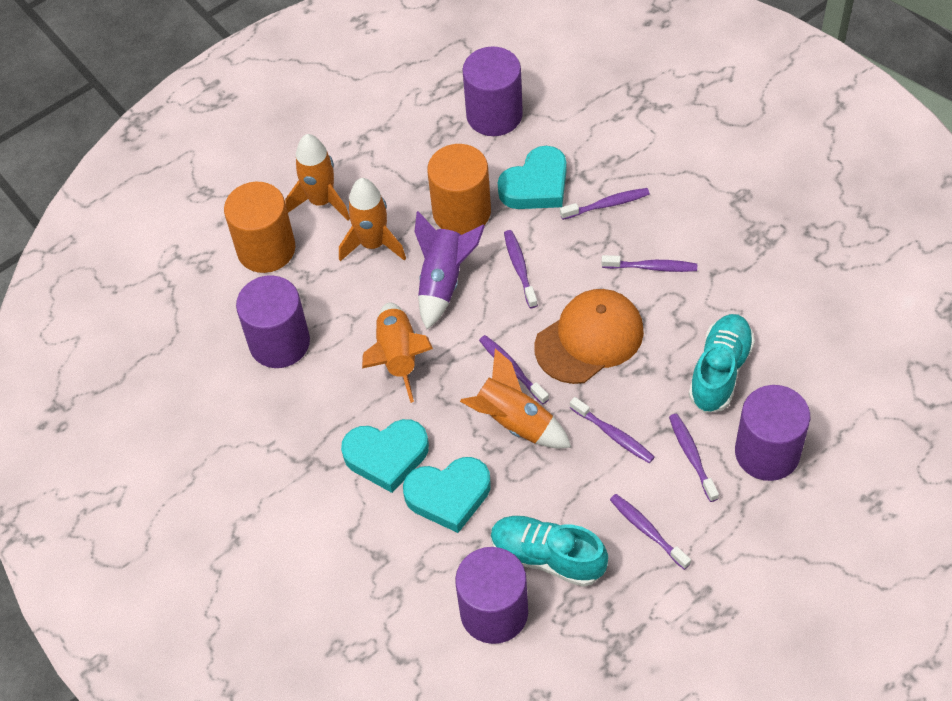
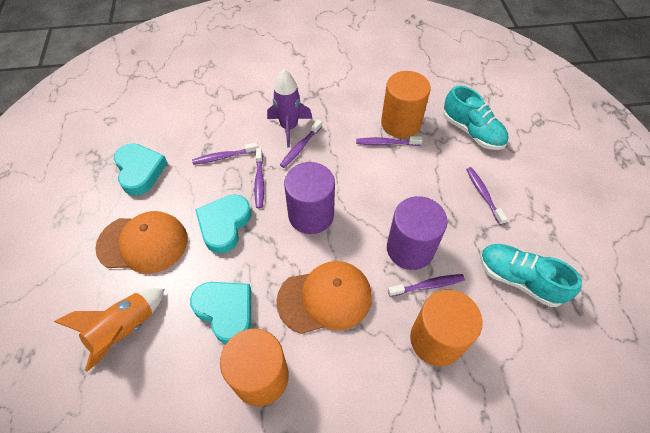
orange cap: 1 -> 2
orange cylinder: 2 -> 3
orange rocket: 4 -> 1
purple cylinder: 4 -> 2
purple toothbrush: 7 -> 6

